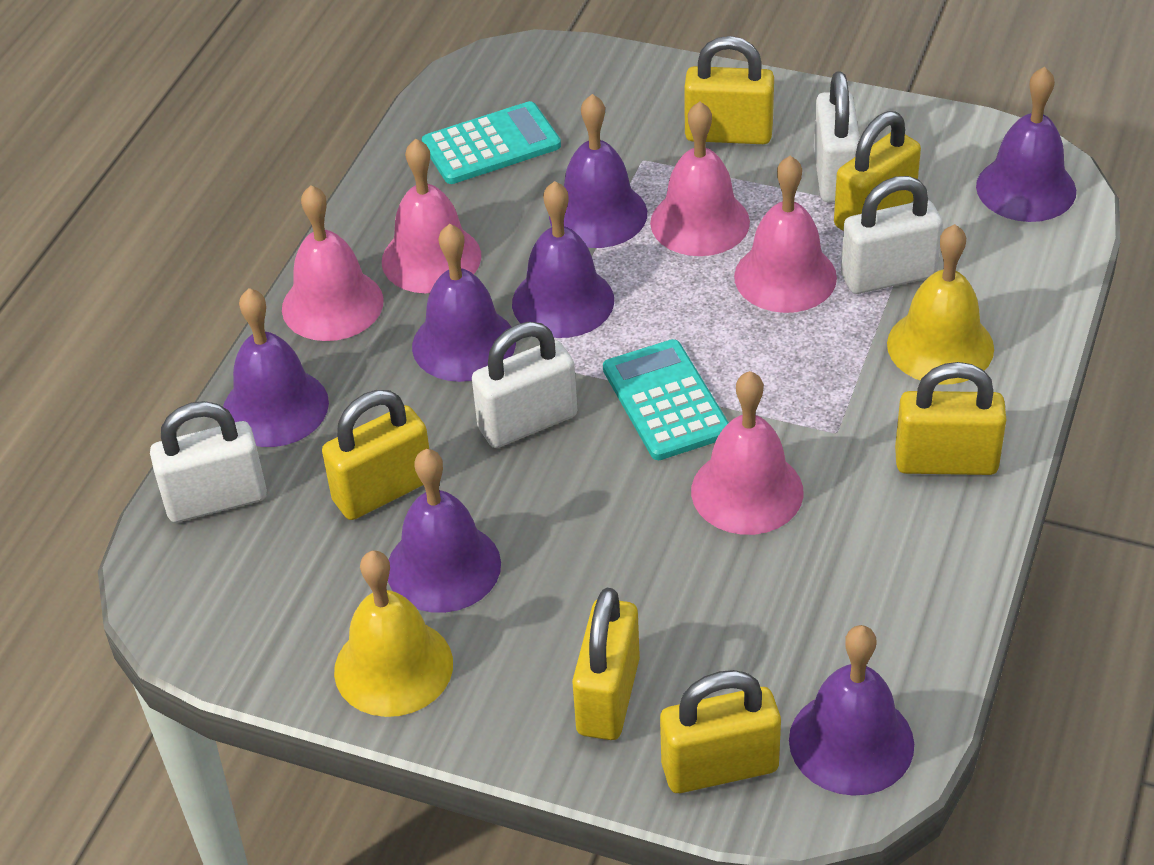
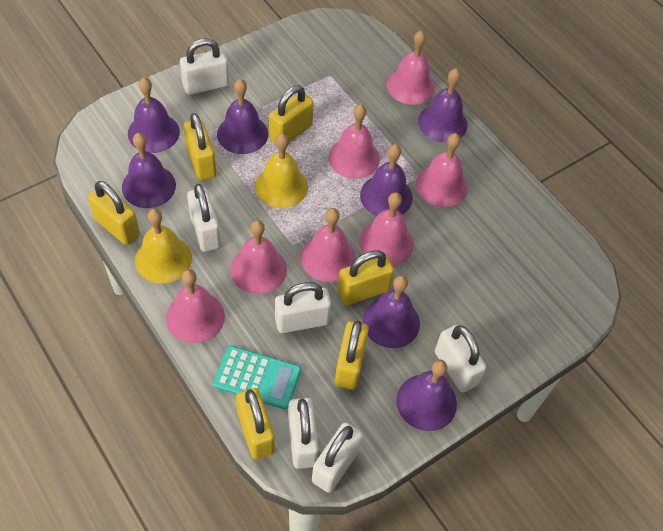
pink bell: 5 -> 7
turquoise calculator: 2 -> 1
white padlock: 4 -> 6

